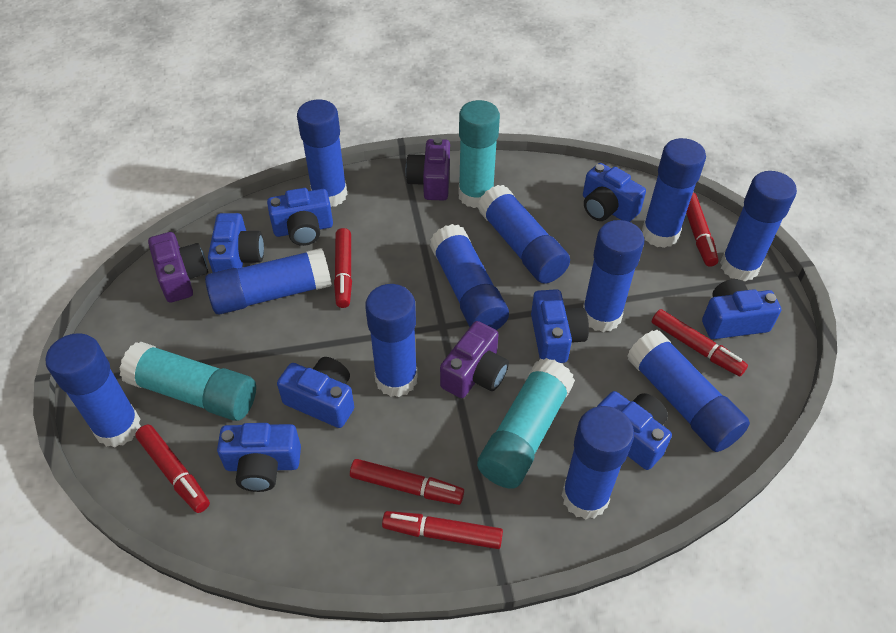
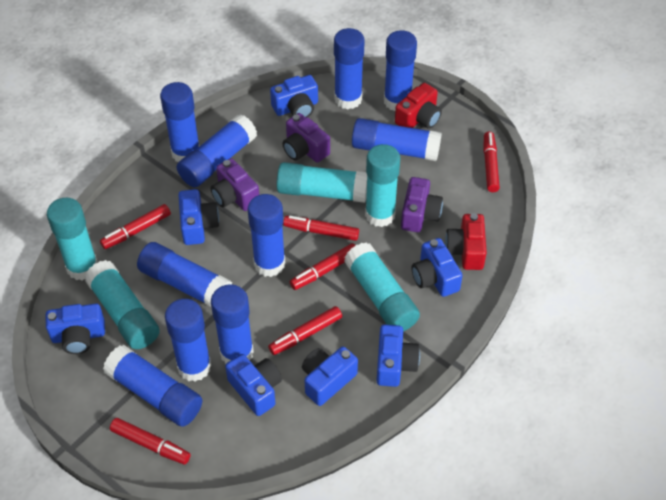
blue camera: 8 -> 7
blue glue stick: 11 -> 10
red camera: 0 -> 2
turquoise glue stick: 3 -> 5

